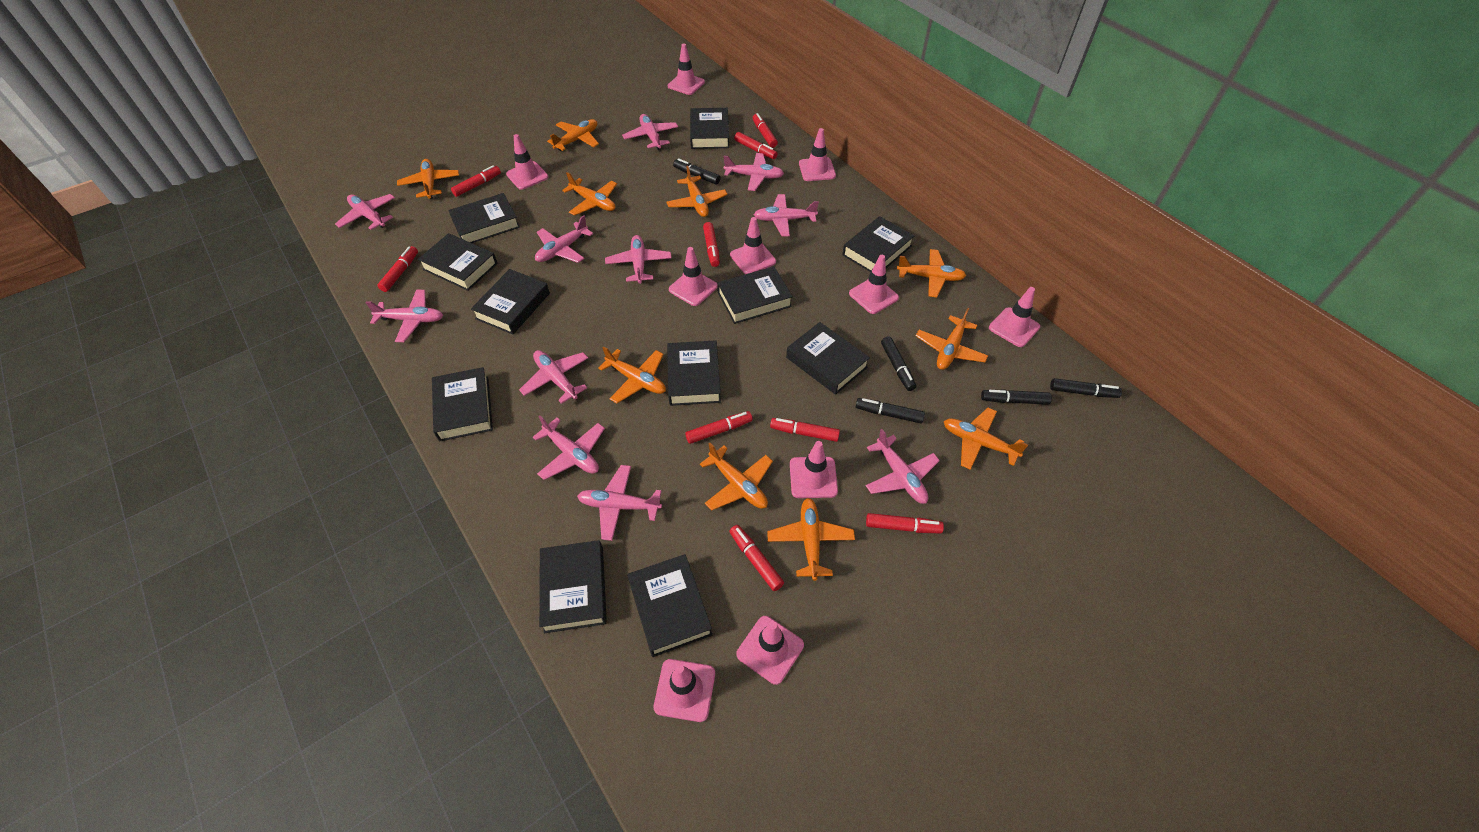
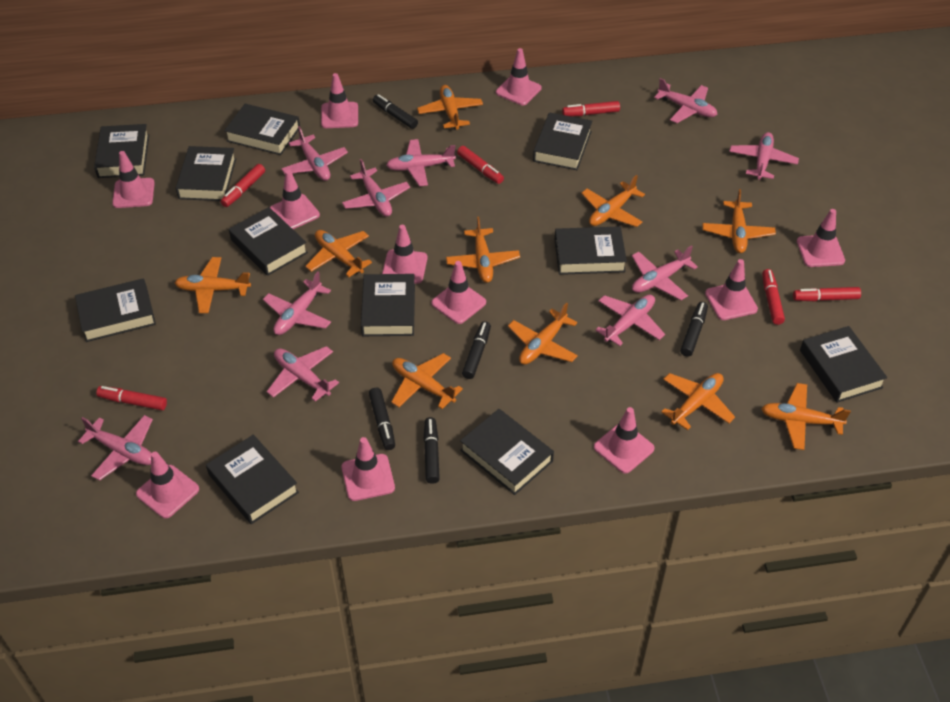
pink plane: 11 -> 10
pink traffic cone: 10 -> 11
red marker: 9 -> 6

